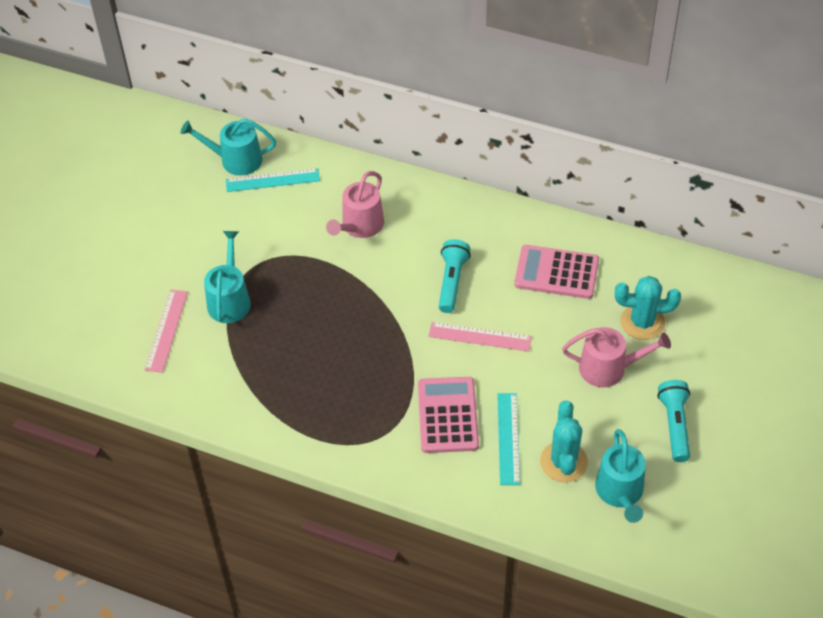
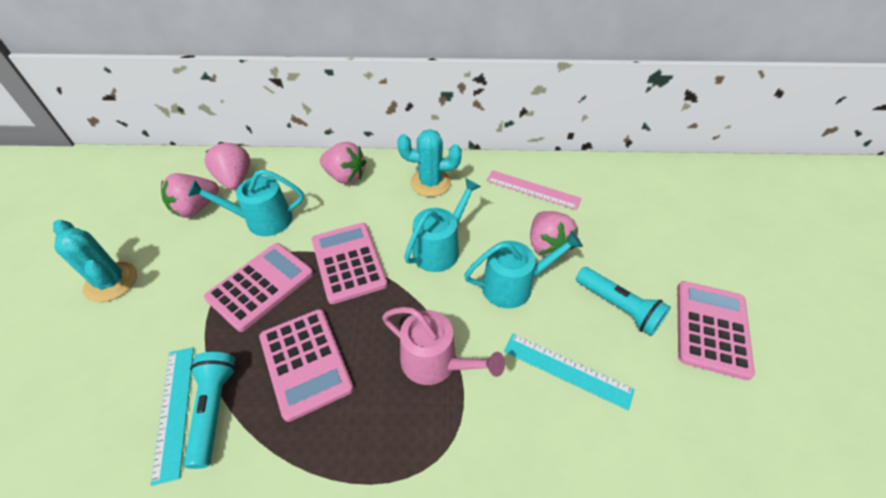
pink calculator: 2 -> 4
pink ruler: 2 -> 1
pink strawberry: 0 -> 4
pink watering can: 2 -> 1

